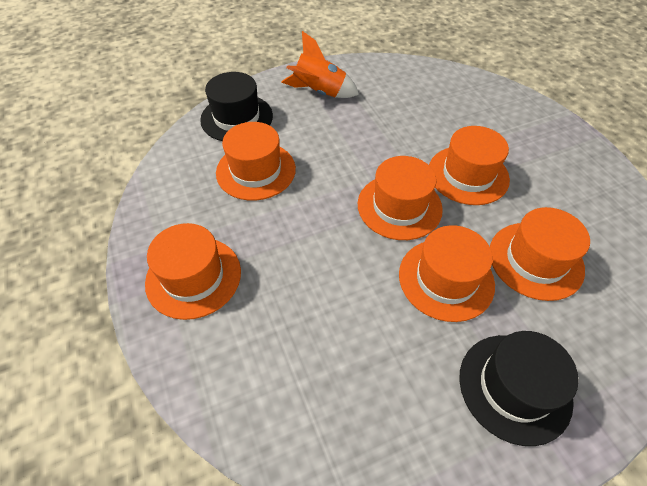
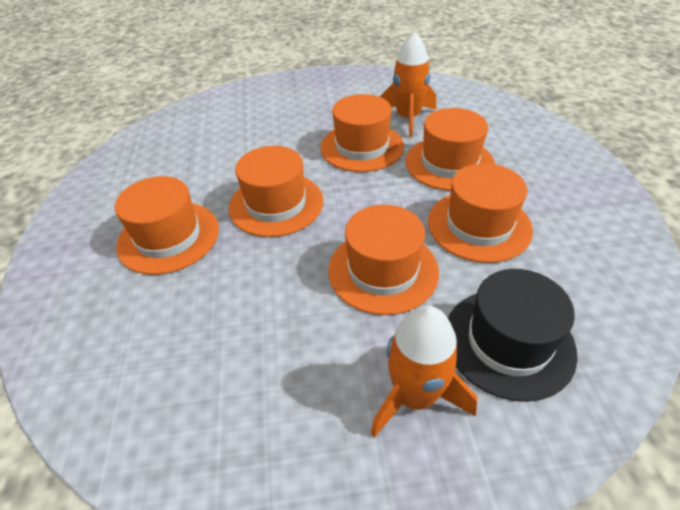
black hat: 2 -> 1
orange rocket: 1 -> 2

